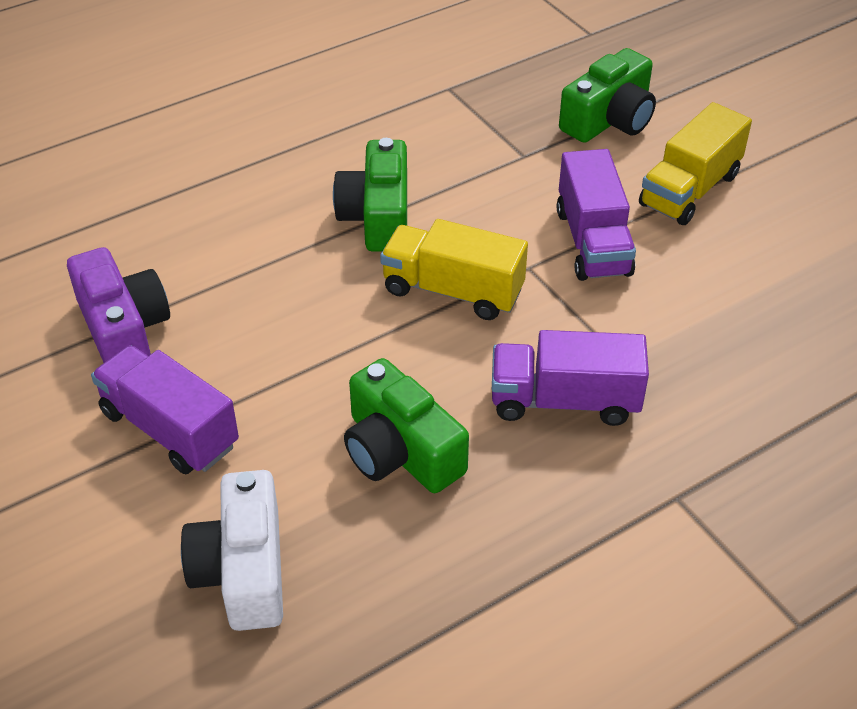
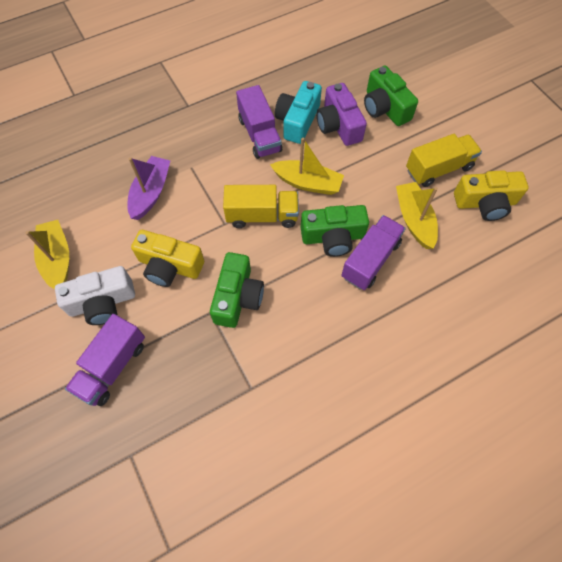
purple boat: 0 -> 1
turquoise camera: 0 -> 1
yellow boat: 0 -> 3
yellow camera: 0 -> 2

